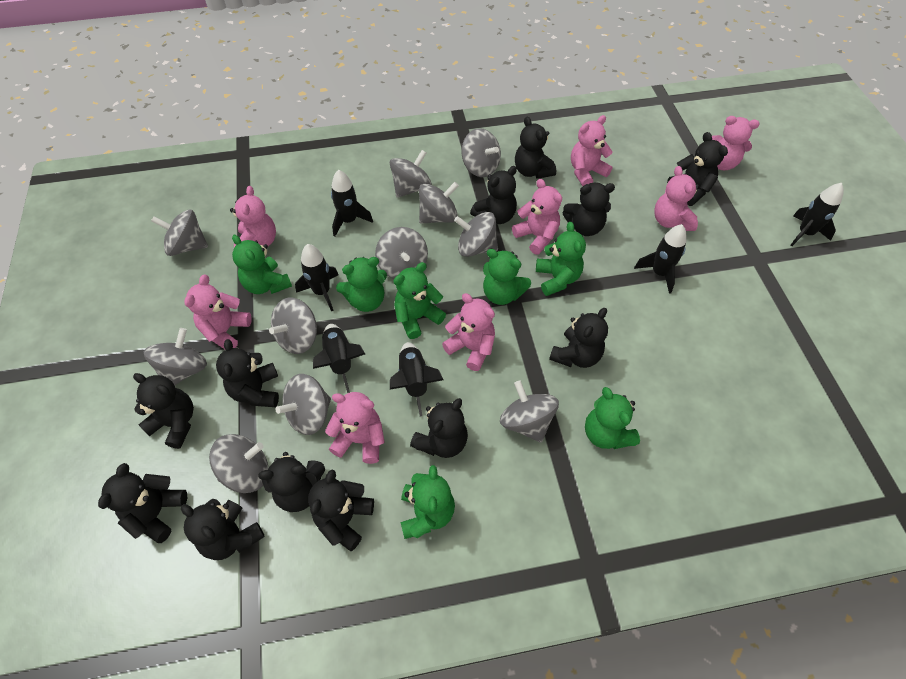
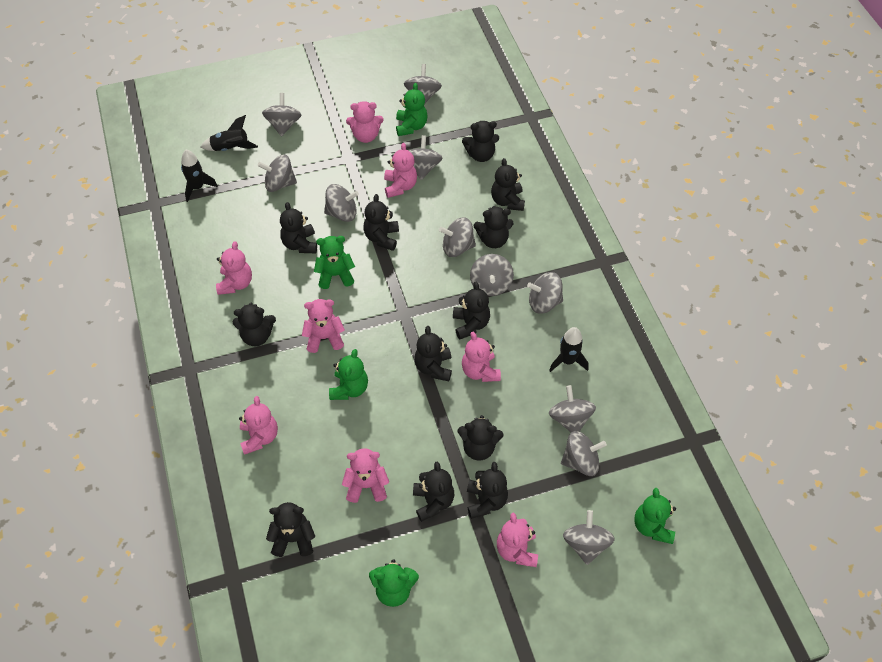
black rocket: 6 -> 3
green teddy bear: 7 -> 5

